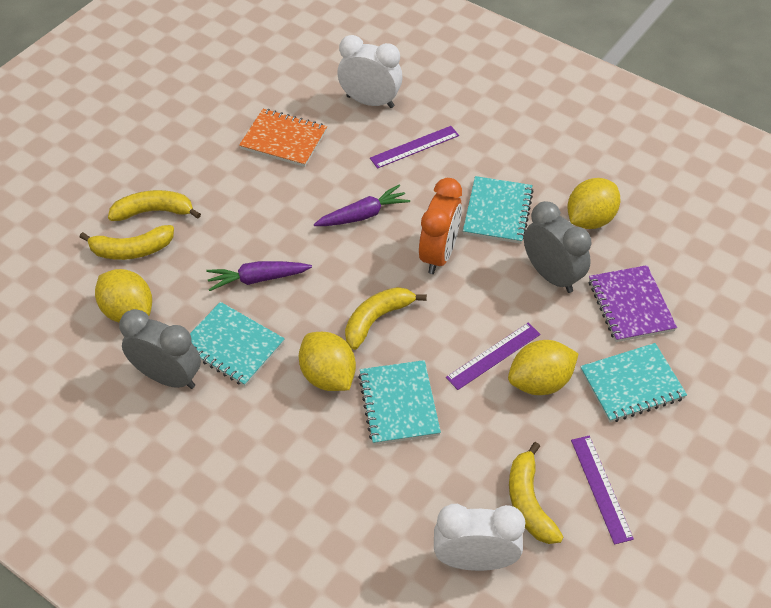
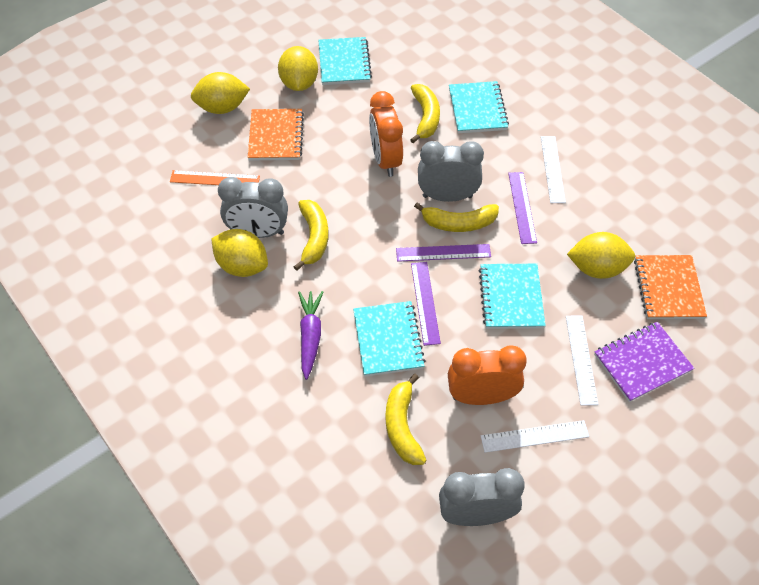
grey clock: 2 -> 3
orange clock: 1 -> 2
orange notebook: 1 -> 2
orange ruler: 0 -> 1
purple carrot: 2 -> 1
white clock: 2 -> 0
white ruler: 0 -> 3

